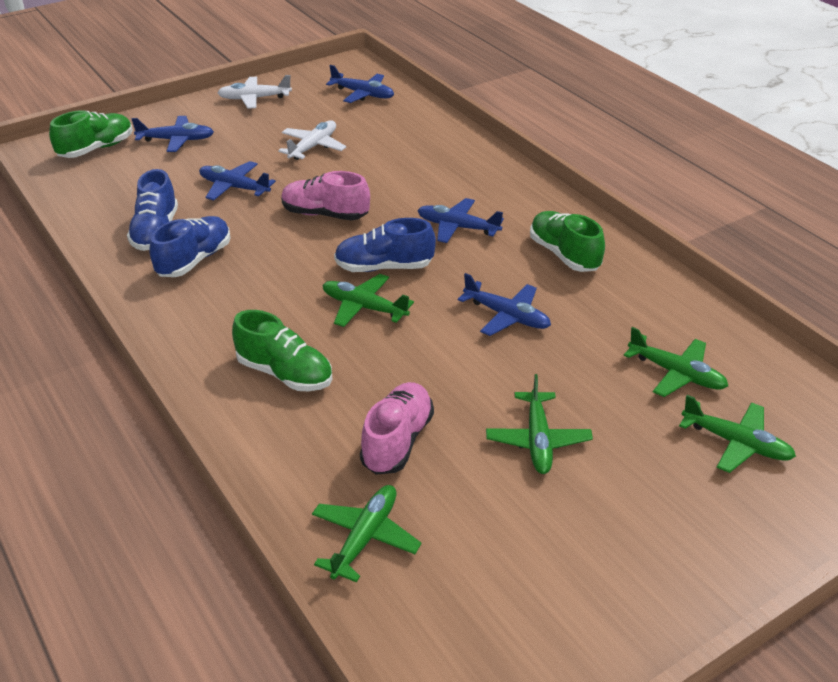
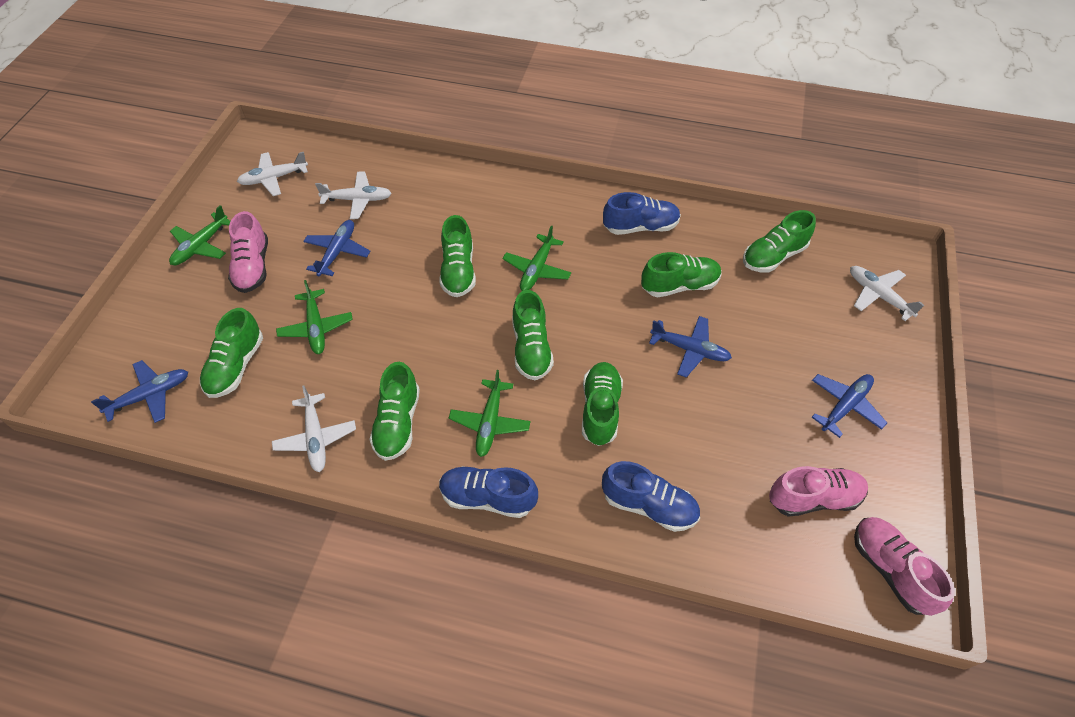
blue plane: 5 -> 4
green plane: 5 -> 4
green shoe: 3 -> 7
pink shoe: 2 -> 3
white plane: 2 -> 4

